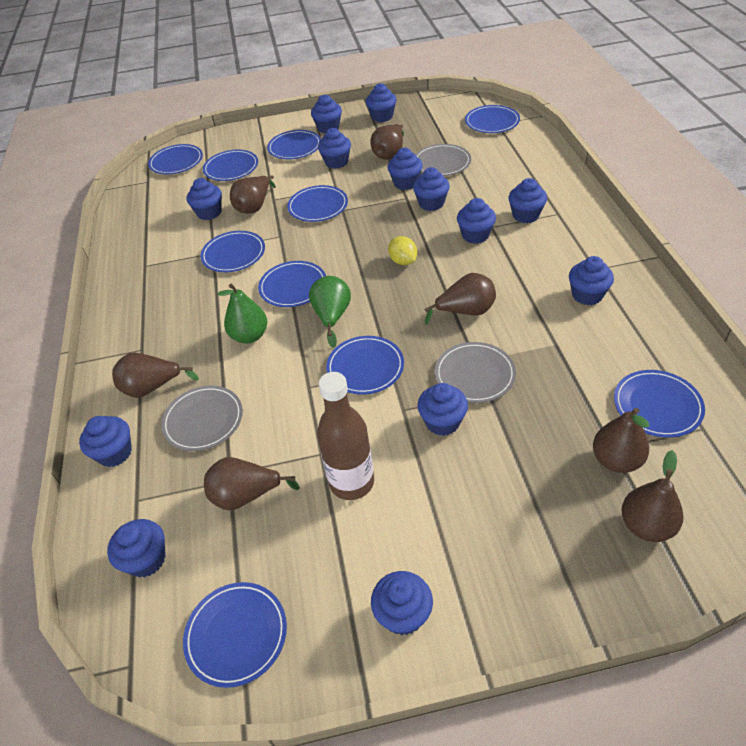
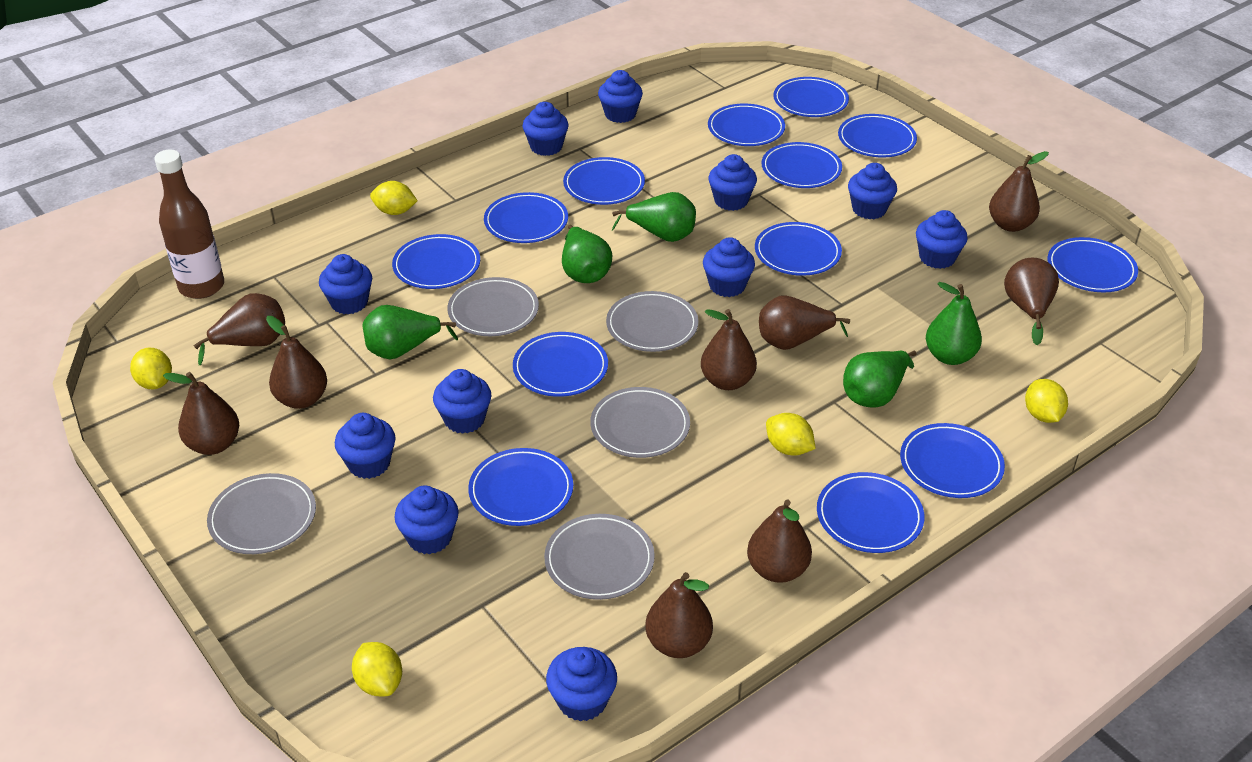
blue cupcake: 13 -> 11
blue plate: 10 -> 13
brown pear: 7 -> 9
green pear: 2 -> 5
grey plate: 3 -> 5
yellow lemon: 1 -> 5

